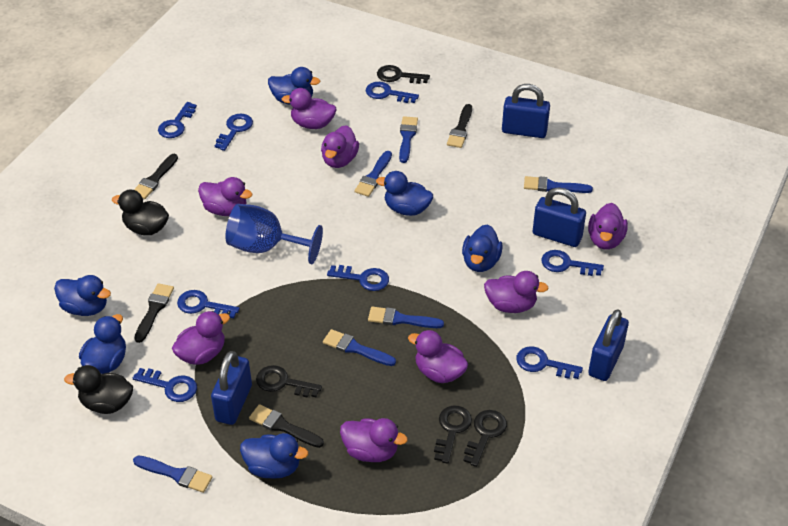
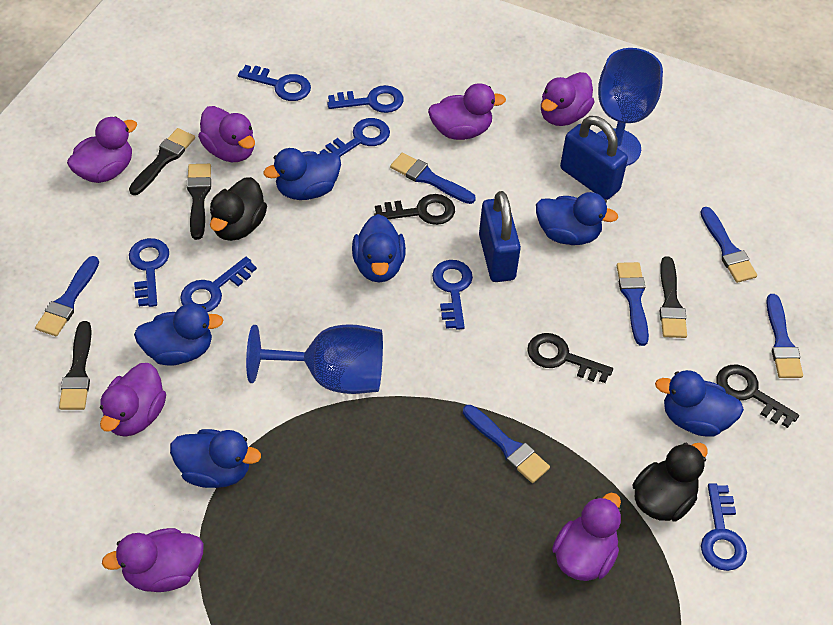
black key: 4 -> 3
blue goblet: 1 -> 2
blue key: 8 -> 7
blue padlock: 4 -> 2
purple duck: 8 -> 7

